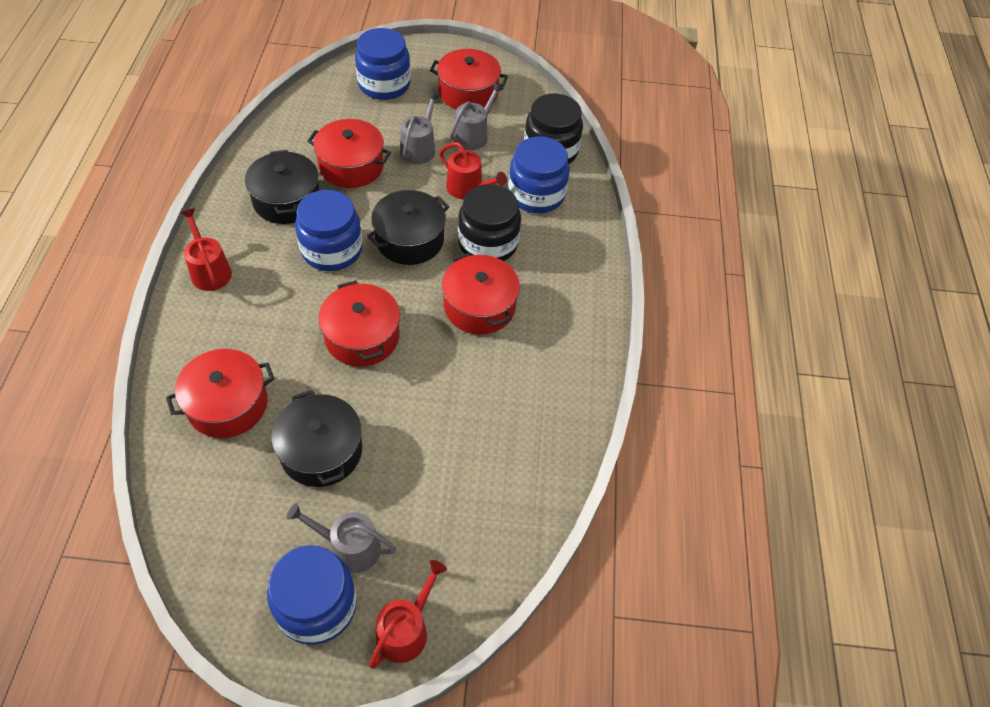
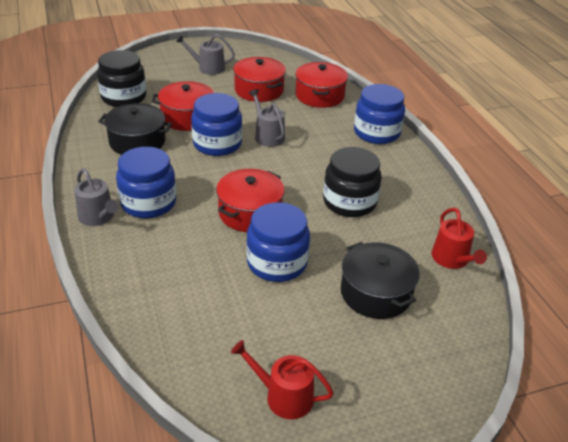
black pot: 3 -> 2
red pot: 5 -> 4
red watering can: 3 -> 2

